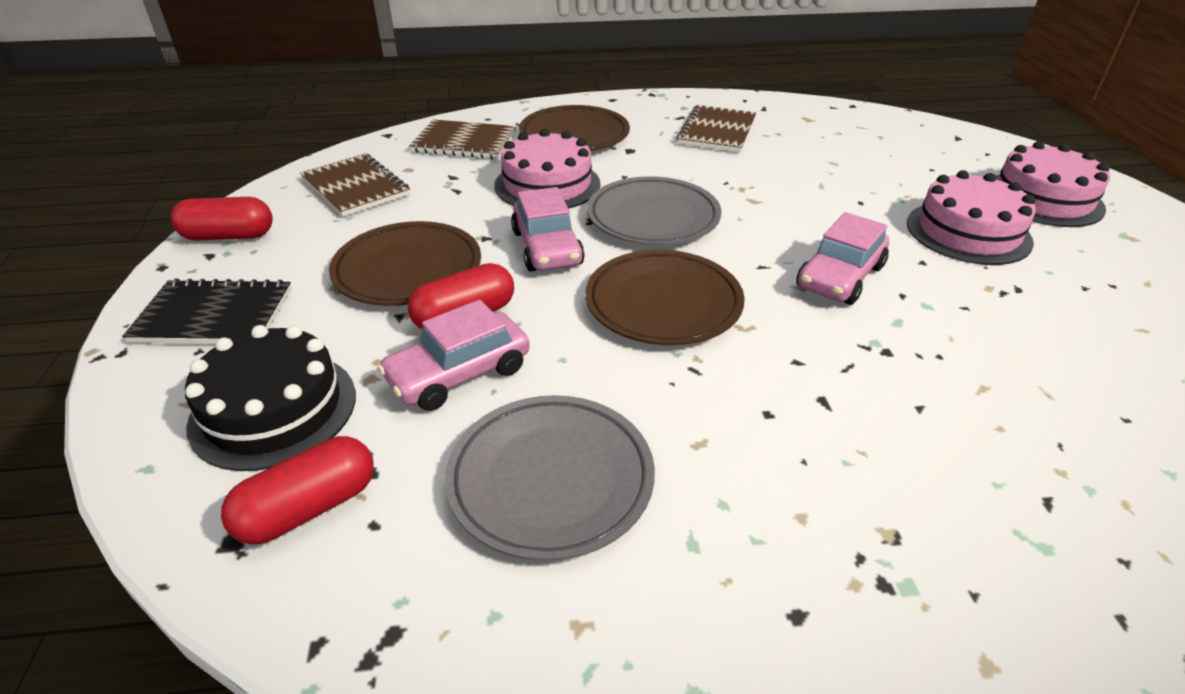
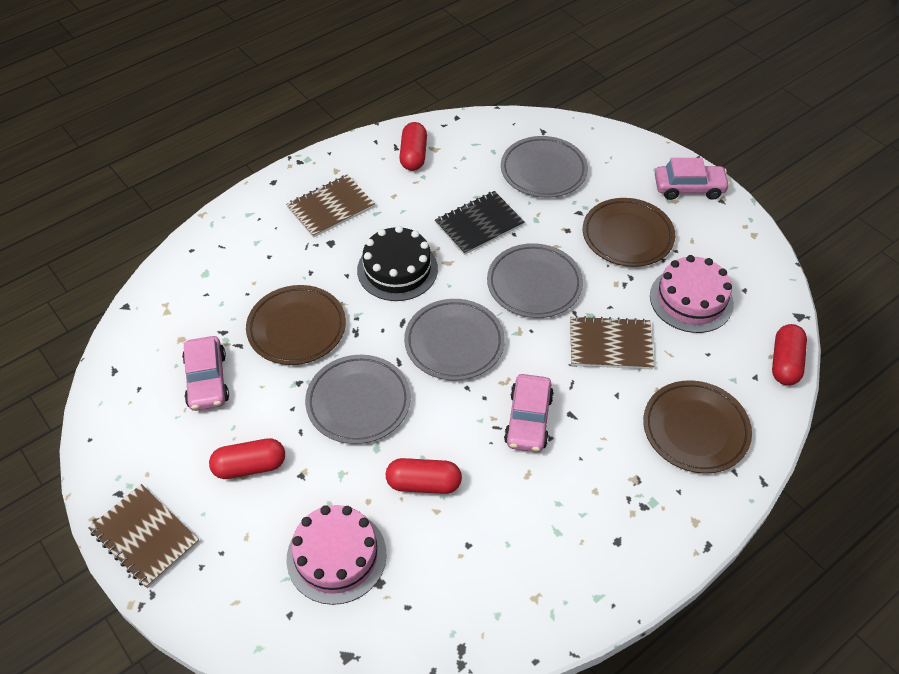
grey plate: 2 -> 4
pink cake: 3 -> 2
red capsule: 3 -> 4

